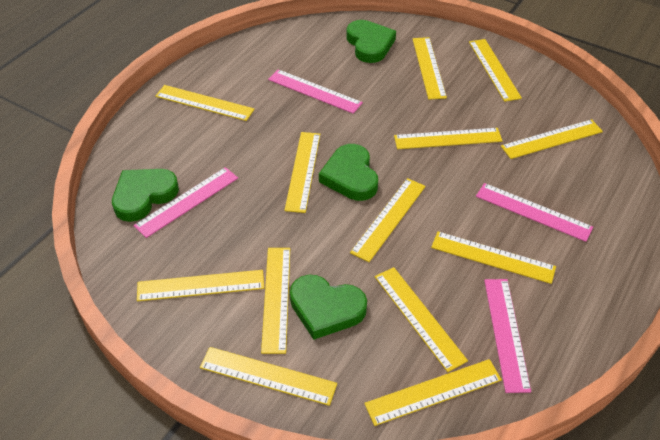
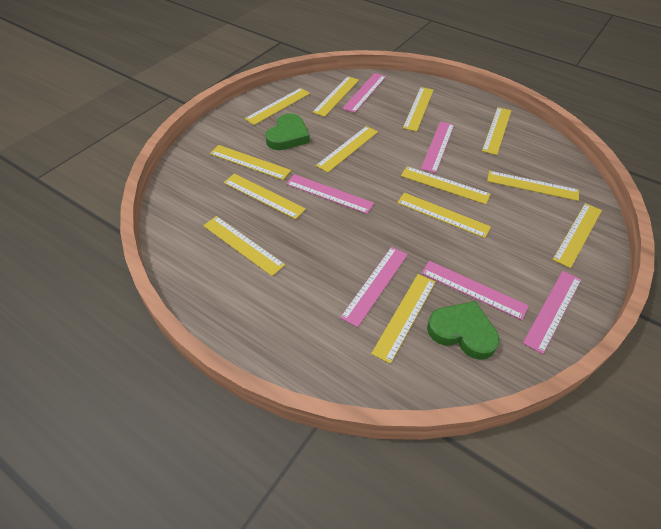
green heart: 4 -> 2
pink ruler: 4 -> 6

